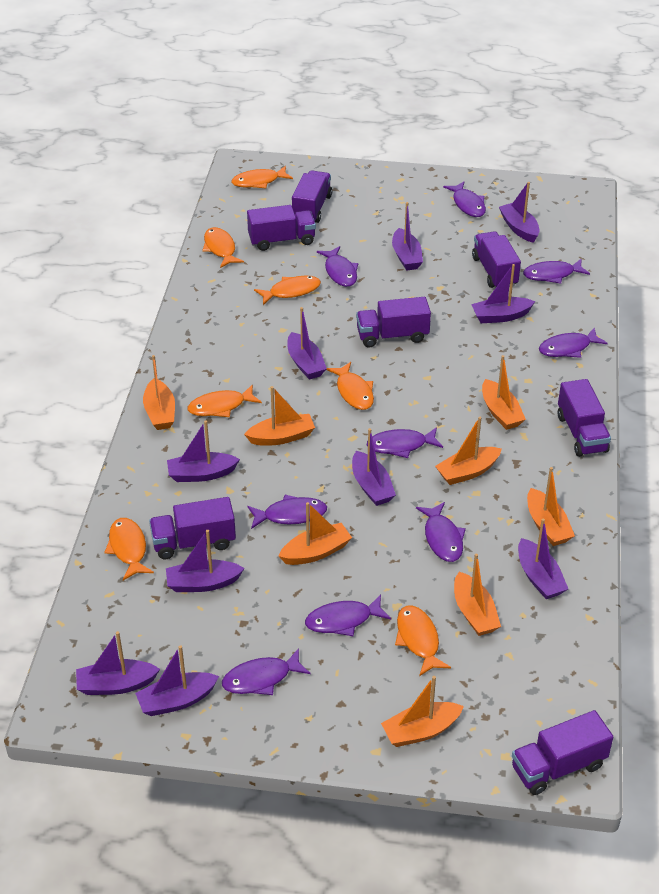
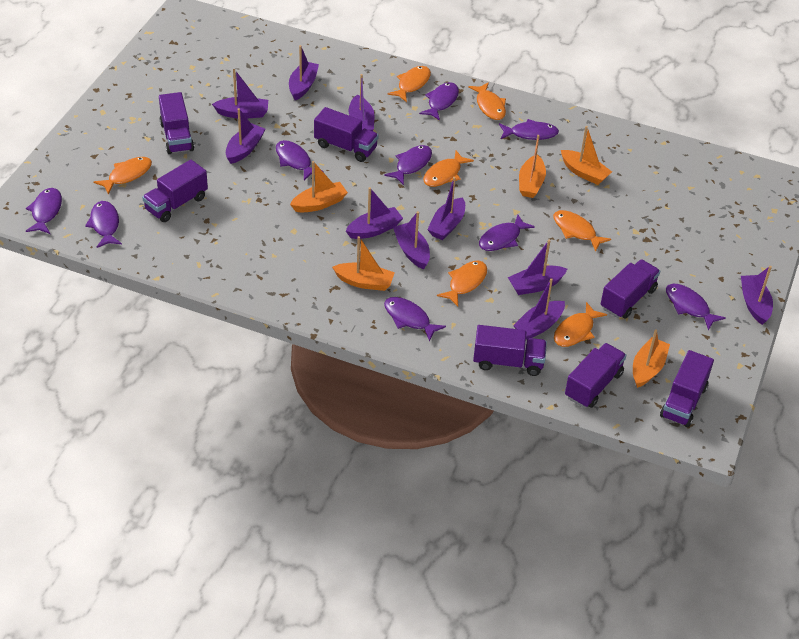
orange boat: 8 -> 5

